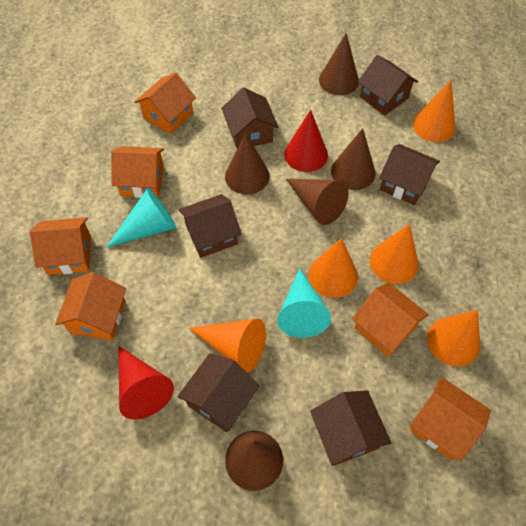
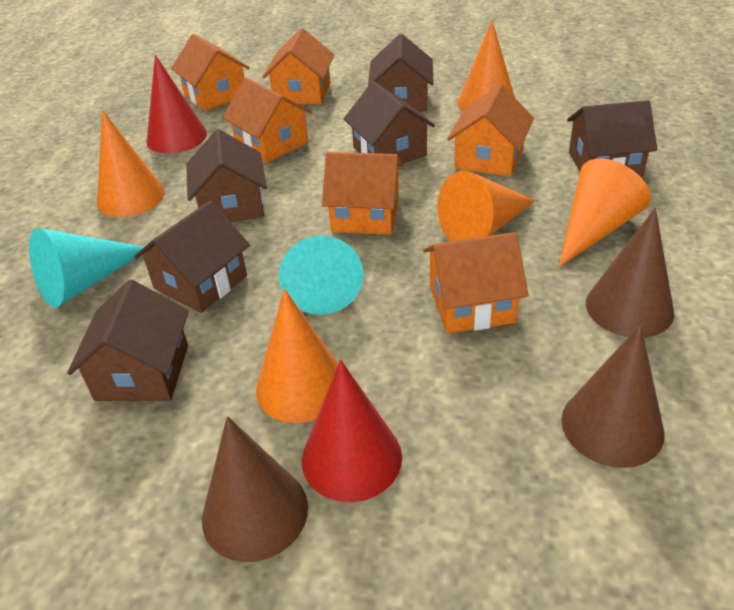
brown cone: 5 -> 3

